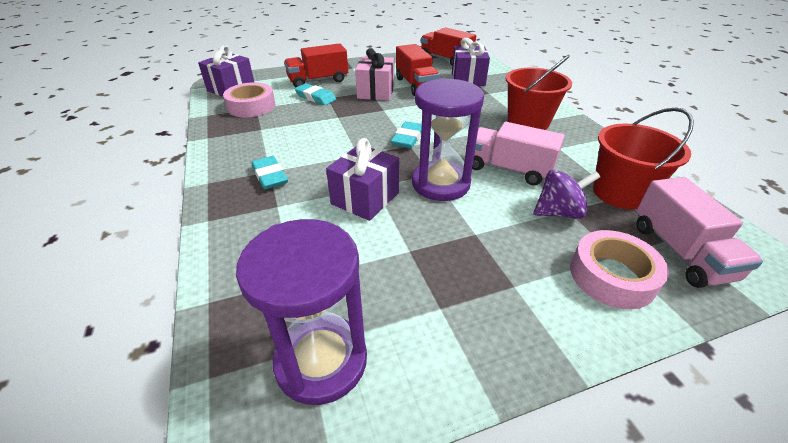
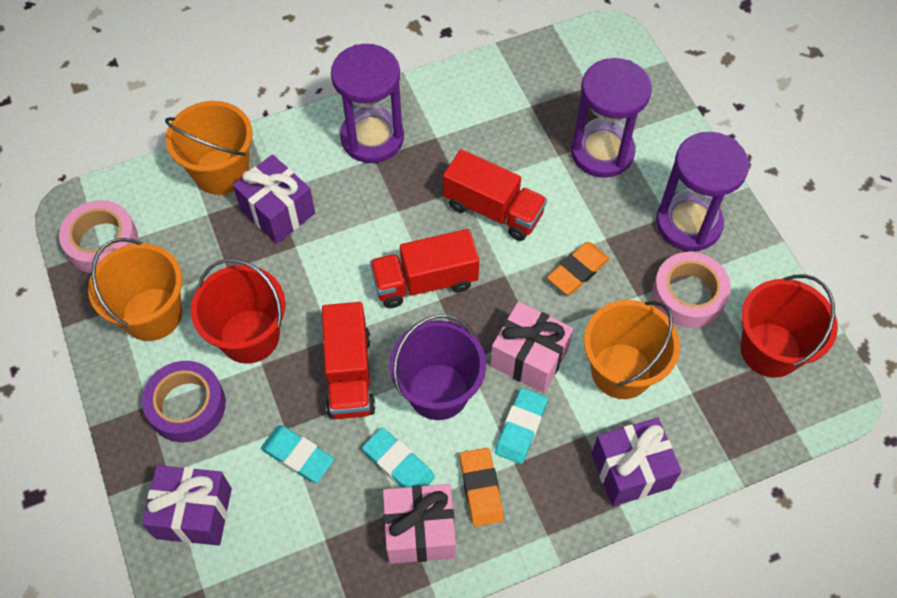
orange bucket: 0 -> 3
orange eraser: 0 -> 2
pink gift: 1 -> 2
pink truck: 2 -> 0
purple bucket: 0 -> 1
purple hourglass: 2 -> 3
purple spinning top: 1 -> 0
purple tape: 0 -> 1

